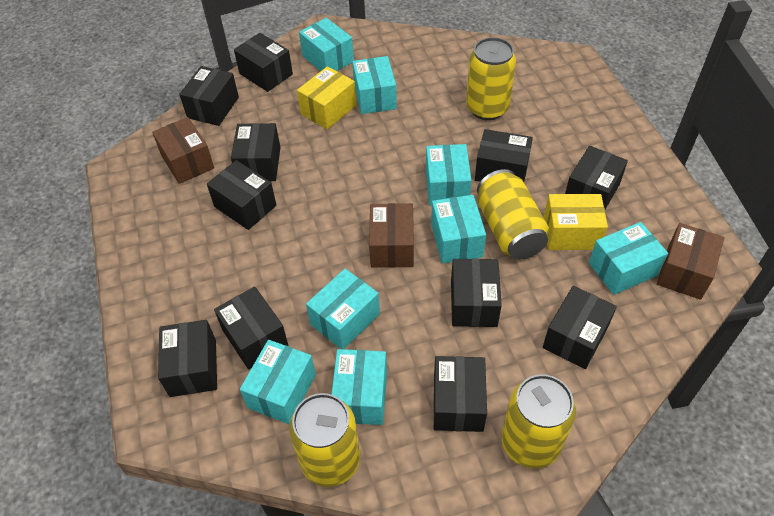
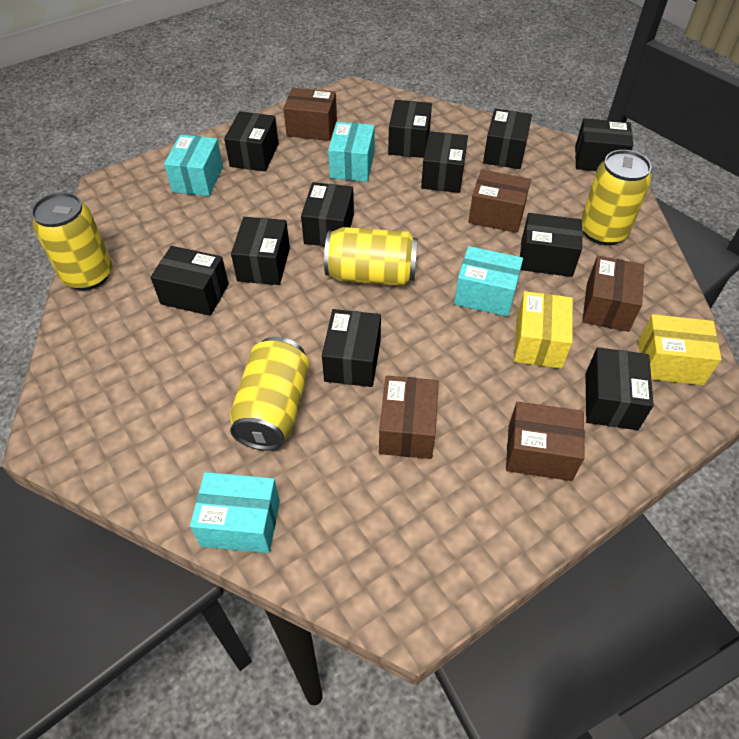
brown box: 3 -> 5
turquoise box: 8 -> 4

